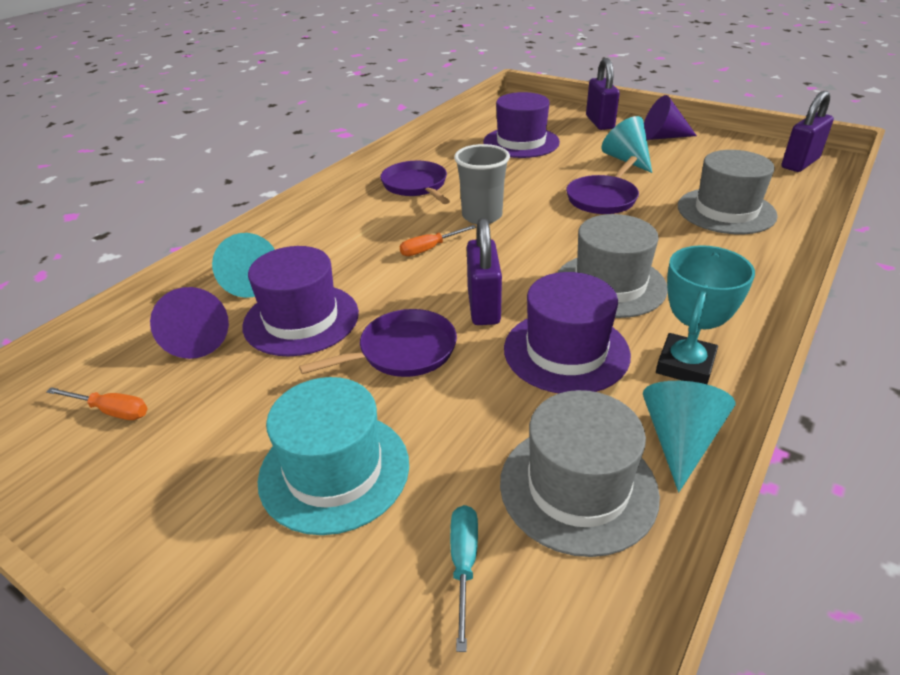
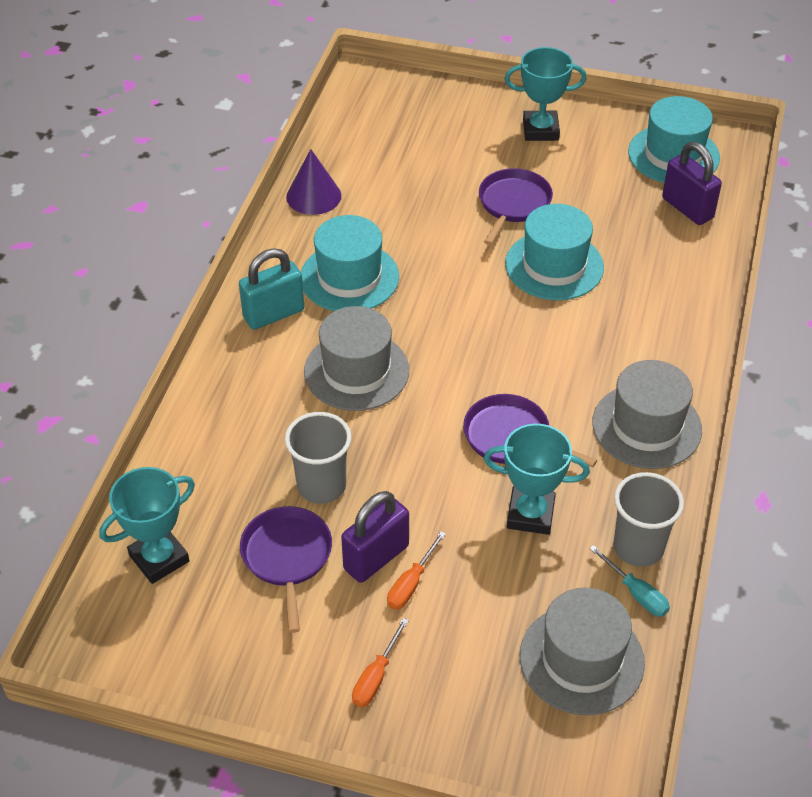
grey cup: 1 -> 2
purple cone: 2 -> 1
purple hat: 3 -> 0
purple padlock: 3 -> 2
turquoise cone: 3 -> 0
turquoise hat: 1 -> 3
turquoise padlock: 0 -> 1
turquoise trophy: 1 -> 3

